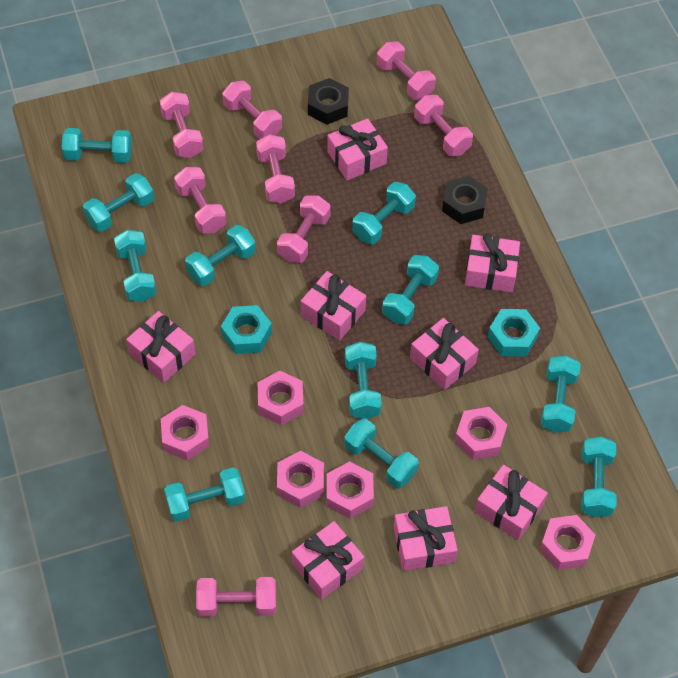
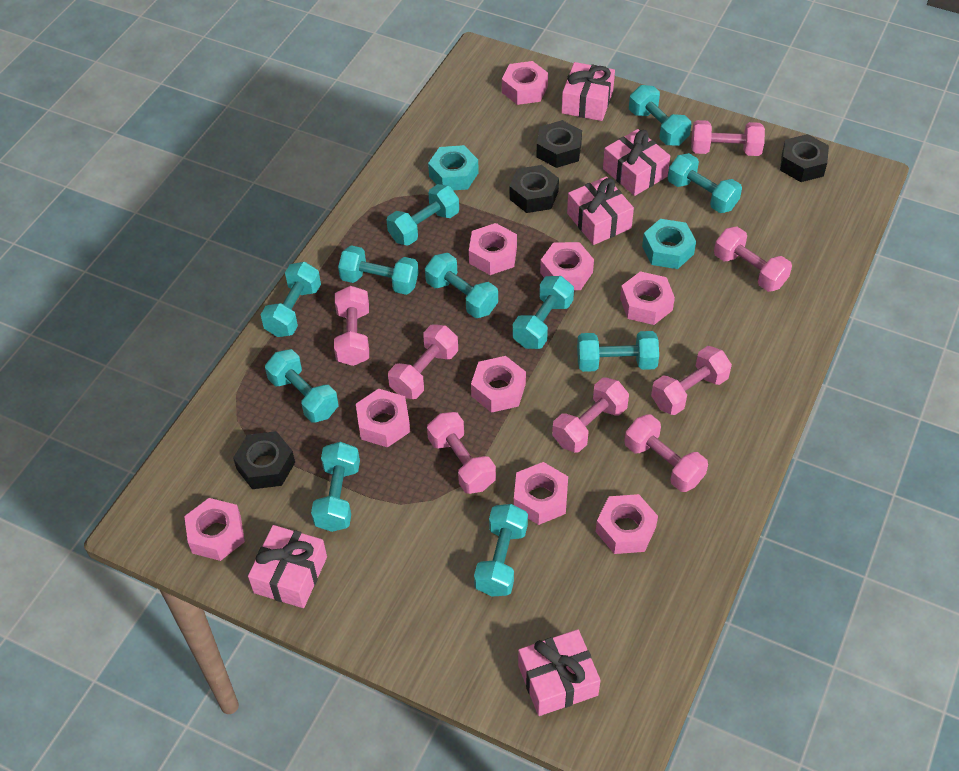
black nut: 2 -> 4
pink gift: 8 -> 5
pink nut: 6 -> 9

